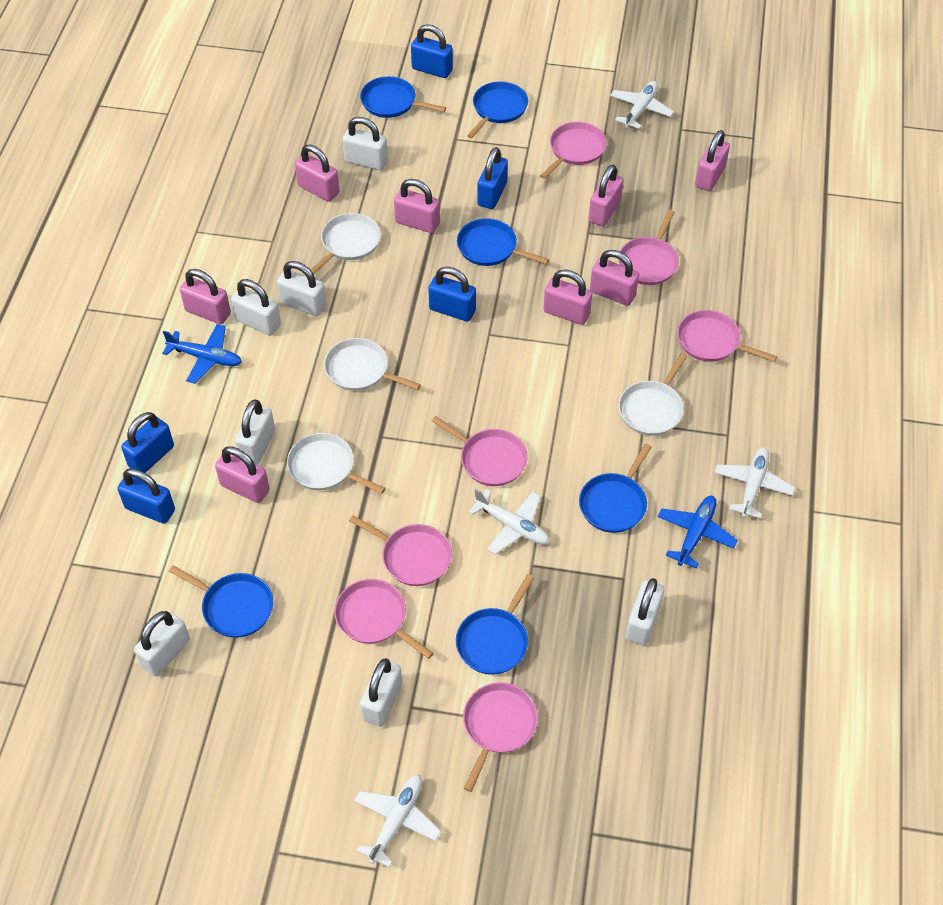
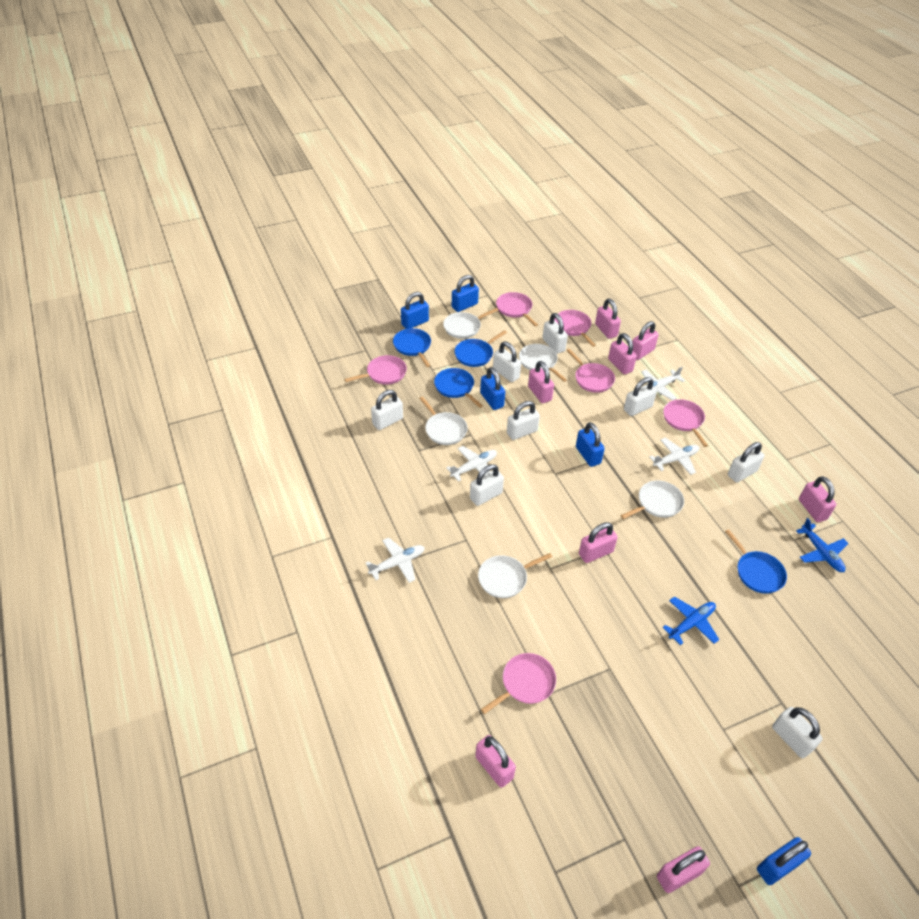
blue pan: 6 -> 4
pink pan: 7 -> 6
white padlock: 7 -> 8
white pan: 4 -> 5

